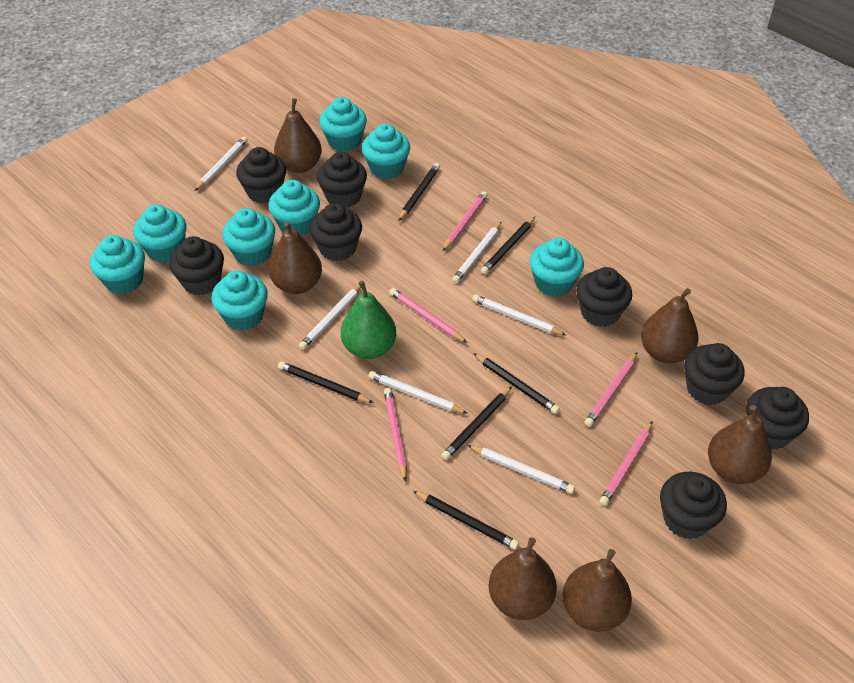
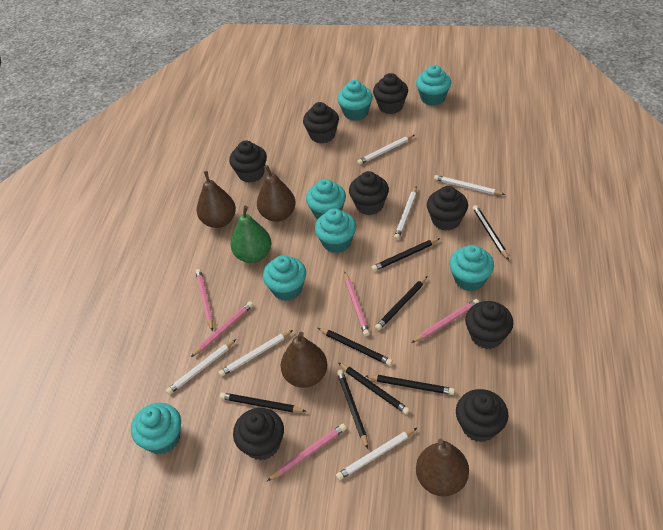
black pencil: 6 -> 8
brown pear: 6 -> 4
turquoise cupcake: 8 -> 7

